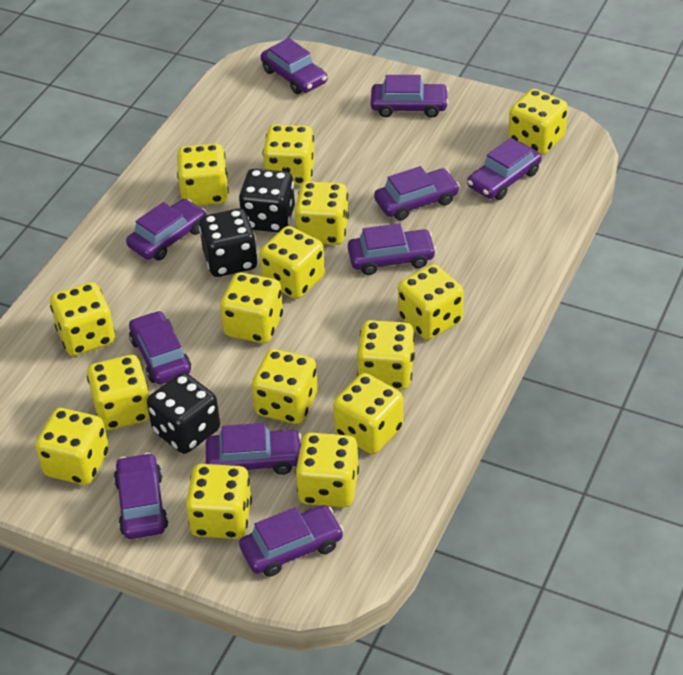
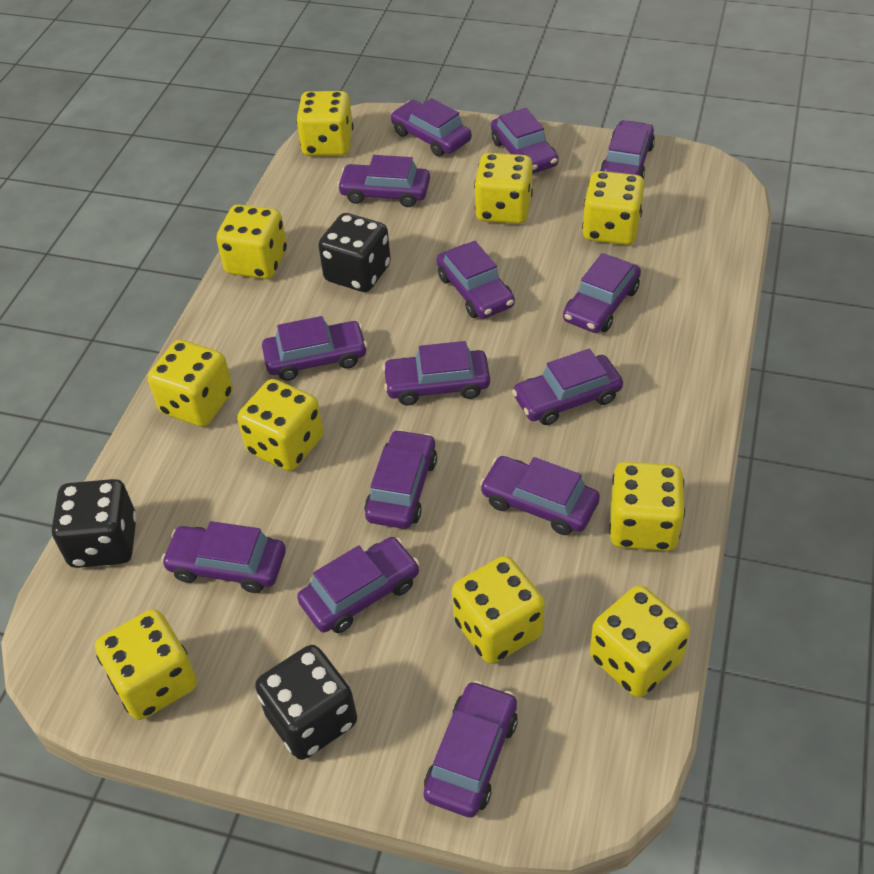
purple car: 10 -> 14
yellow dice: 15 -> 10

